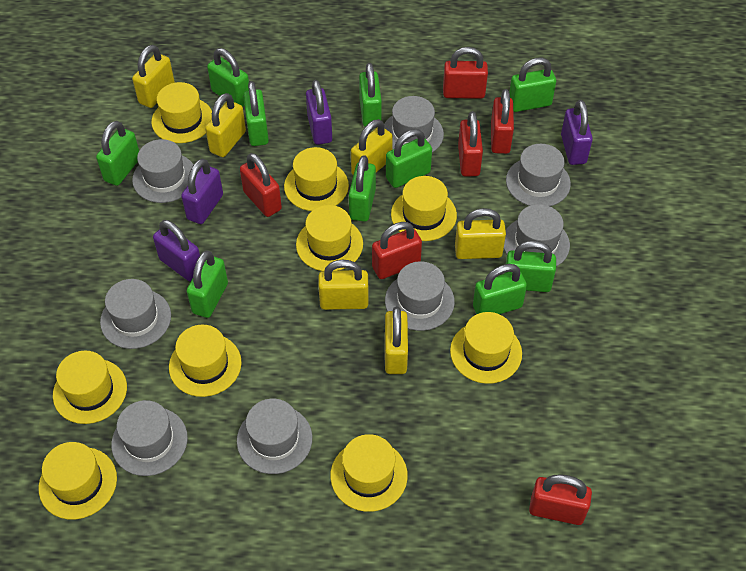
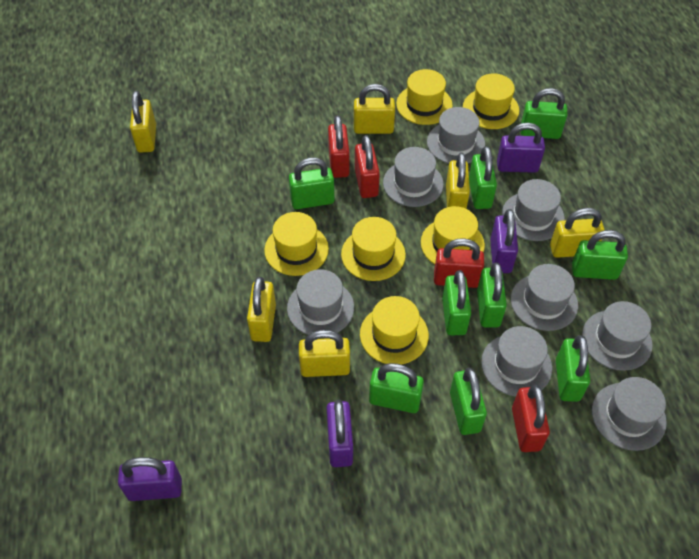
green padlock: 10 -> 9
red padlock: 6 -> 4
yellow hat: 9 -> 6

